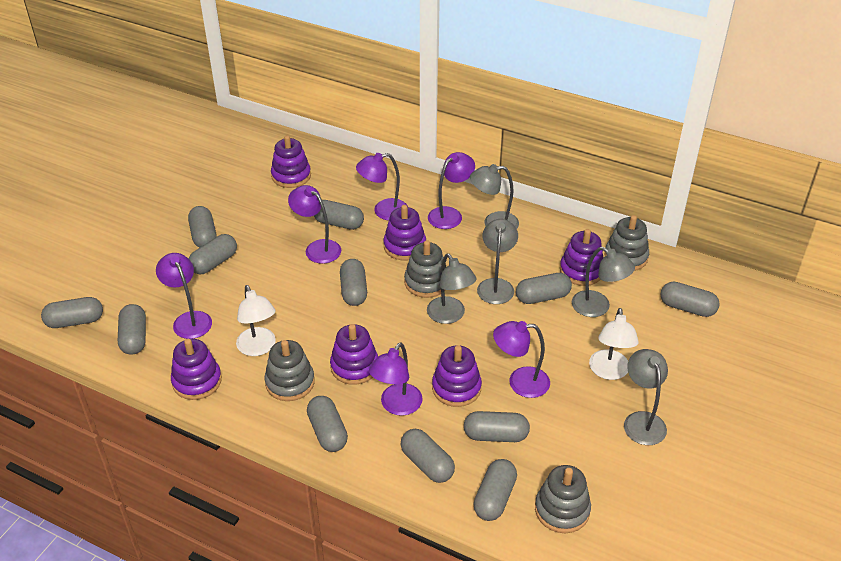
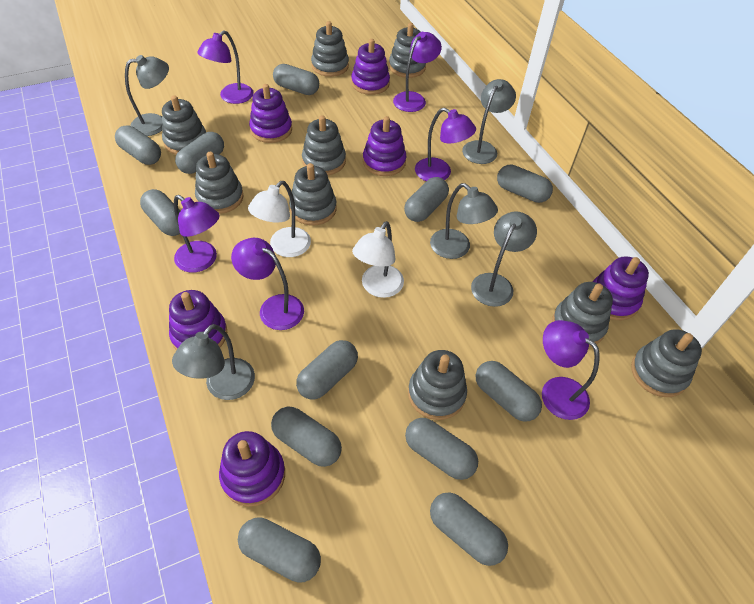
grey stacking toy: 4 -> 9

